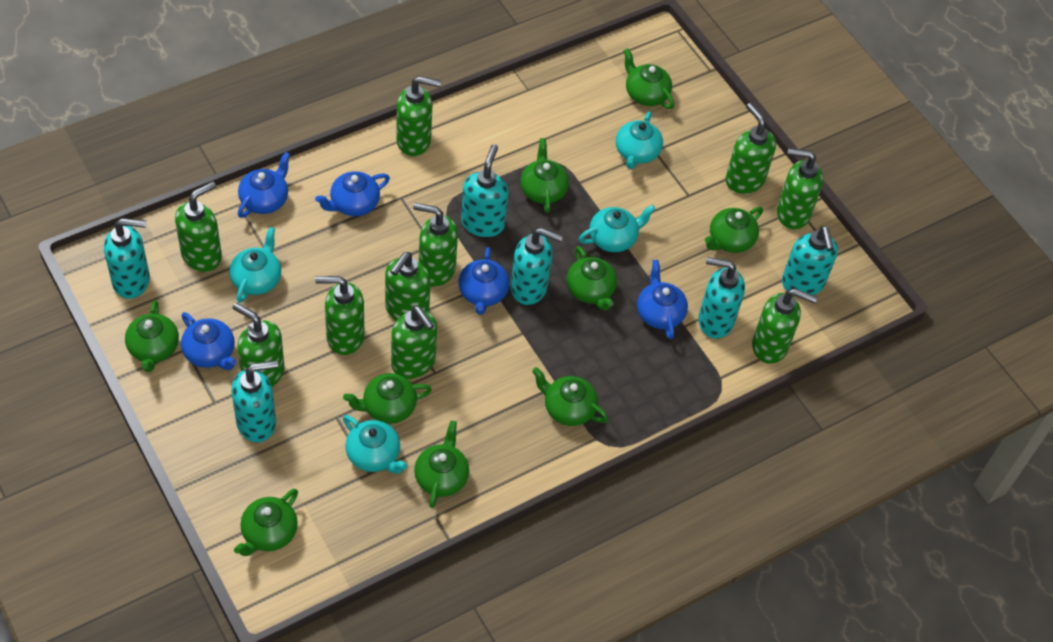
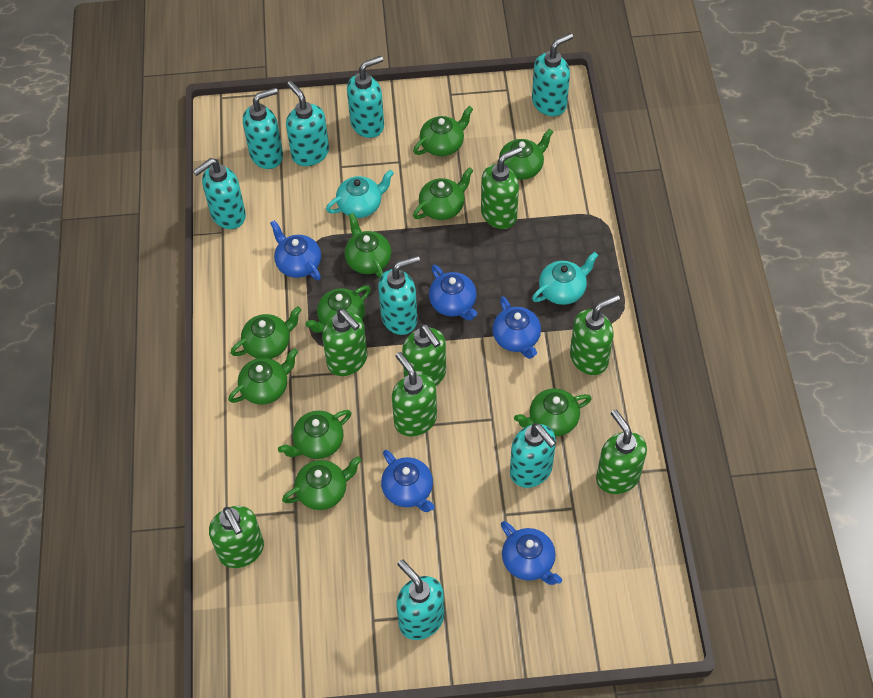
green soap dispenser: 10 -> 7
green teapot: 9 -> 10
turquoise soap dispenser: 6 -> 8
turquoise teapot: 4 -> 2

